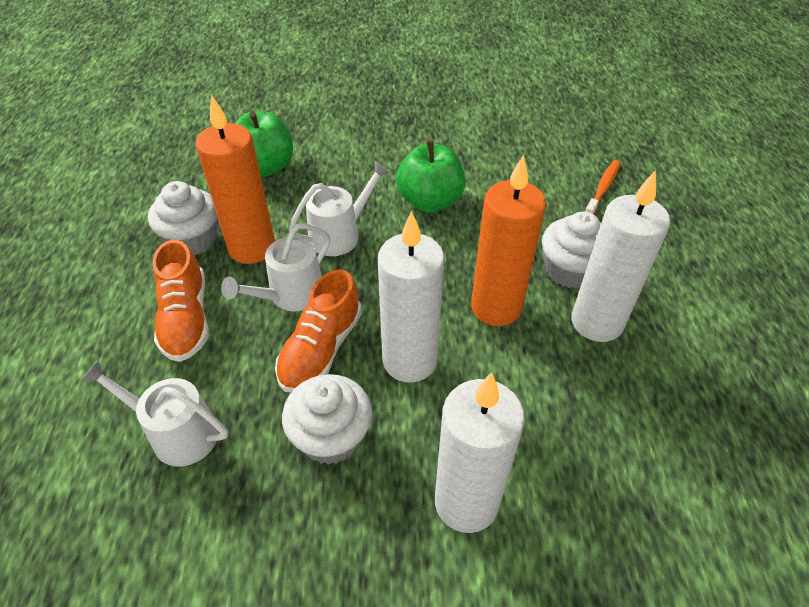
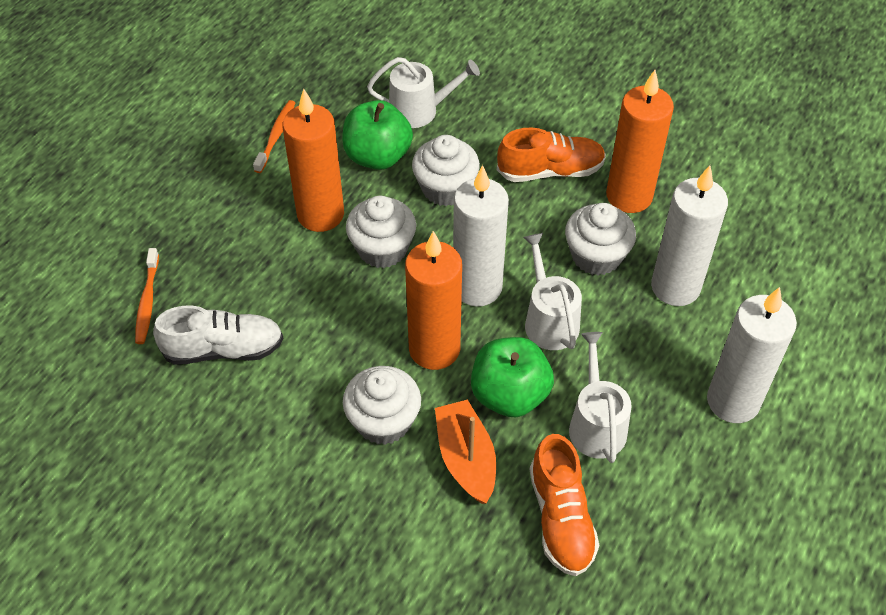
orange boat: 0 -> 1
orange candle: 2 -> 3
orange toothbrush: 1 -> 2
white cupcake: 3 -> 4
white shoe: 0 -> 1

